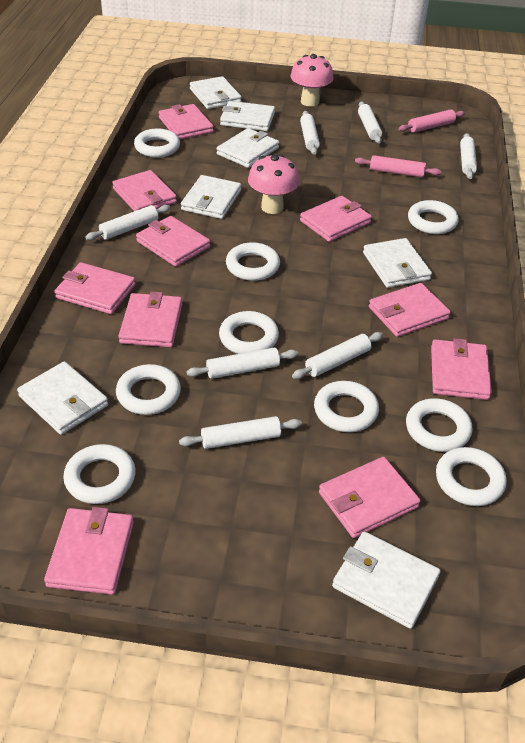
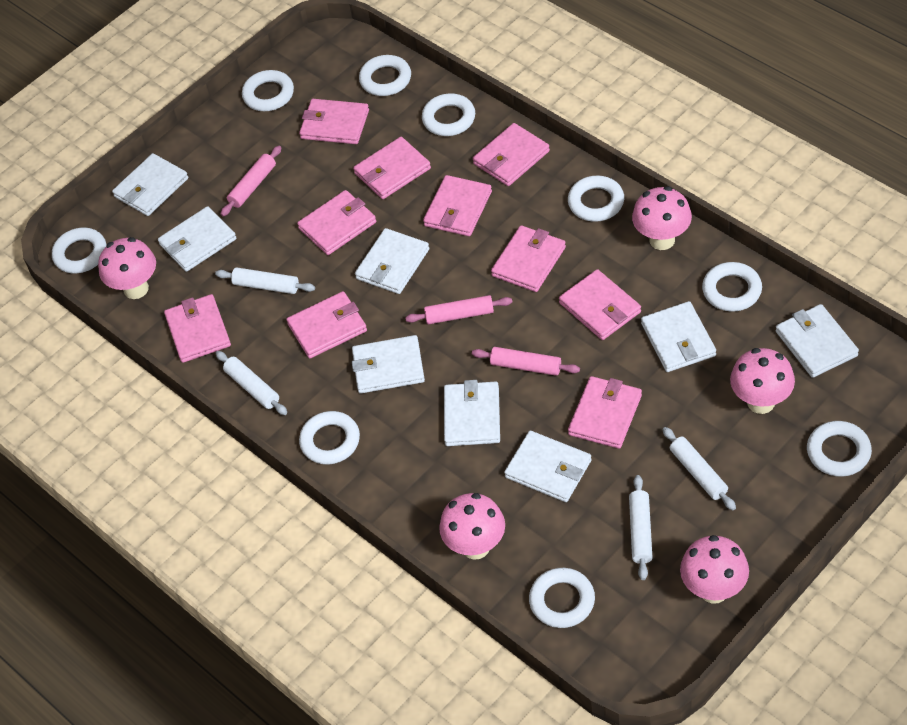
pink mushroom: 2 -> 5
pink rolling pin: 2 -> 3
white rolling pin: 7 -> 4
white wallet: 7 -> 8

